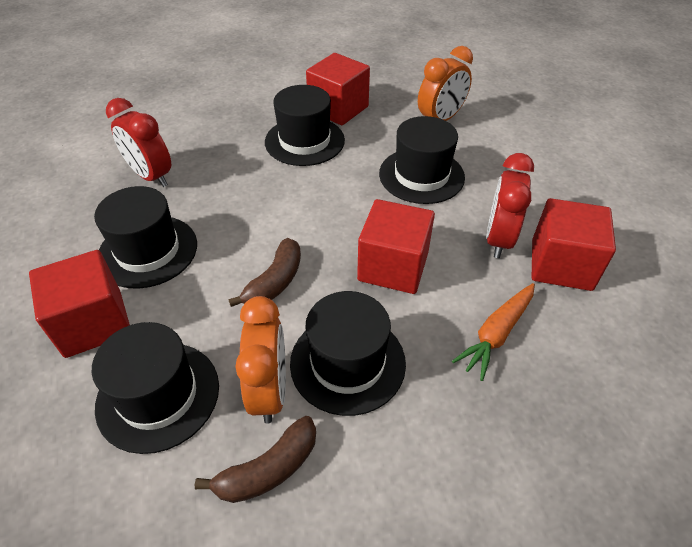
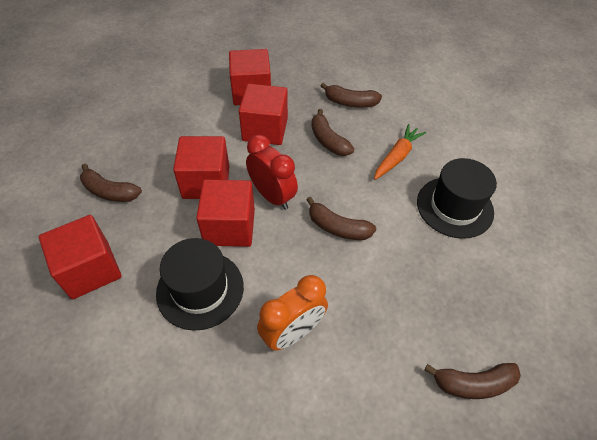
black hat: 5 -> 2
brown banana: 2 -> 5
orange clock: 2 -> 1
red clock: 2 -> 1
red cube: 4 -> 5

